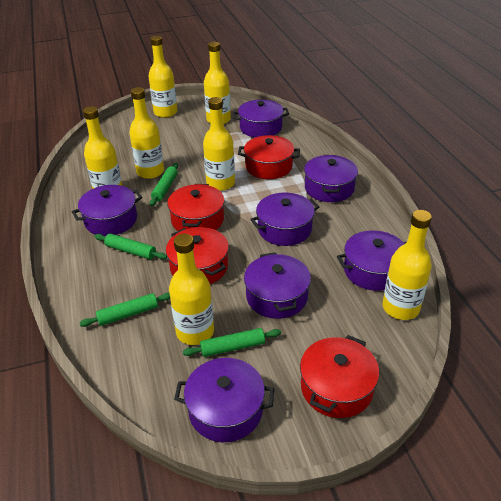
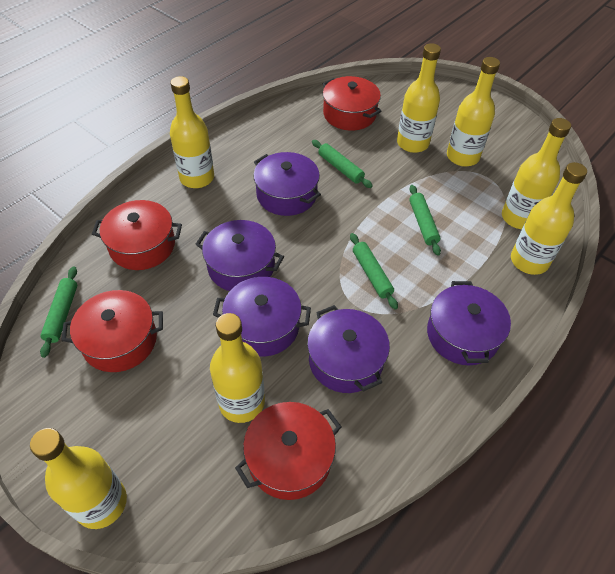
purple pot: 7 -> 5

